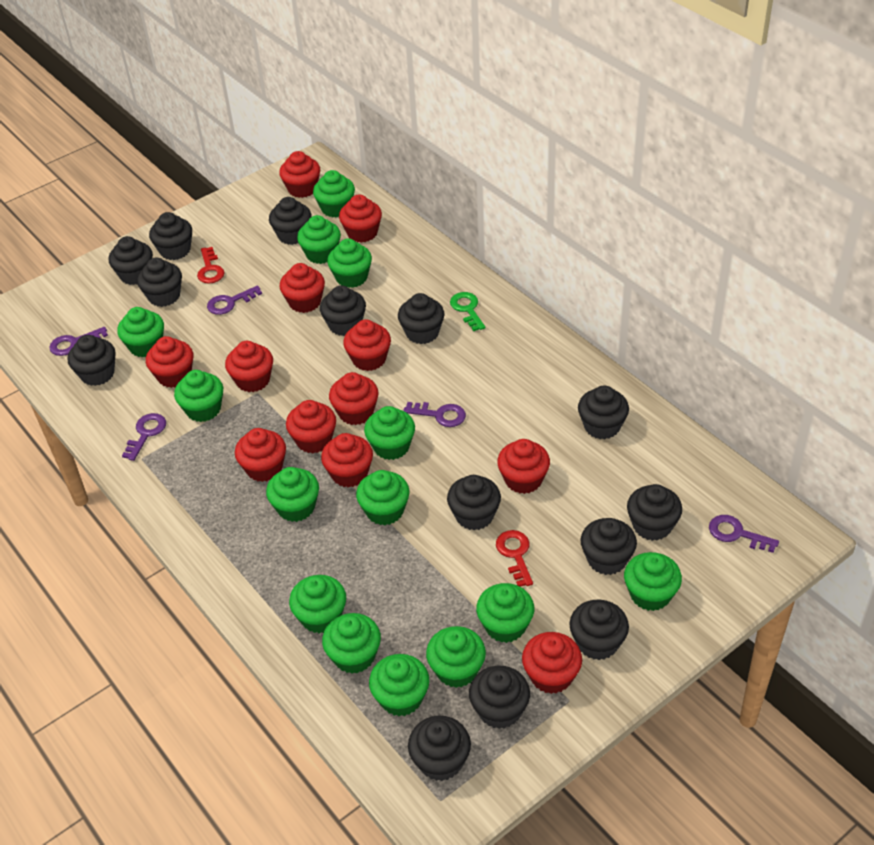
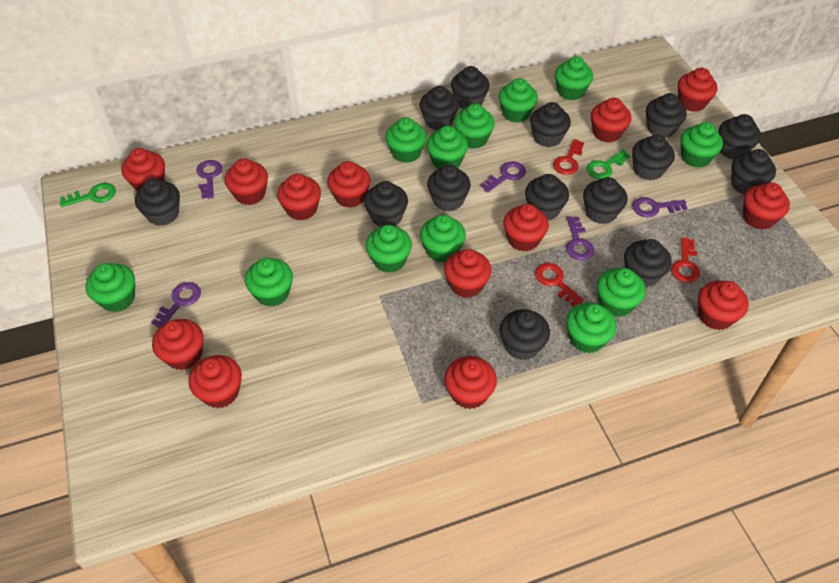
green cupcake: 14 -> 12
green key: 1 -> 2
red cupcake: 12 -> 13
red key: 2 -> 3

